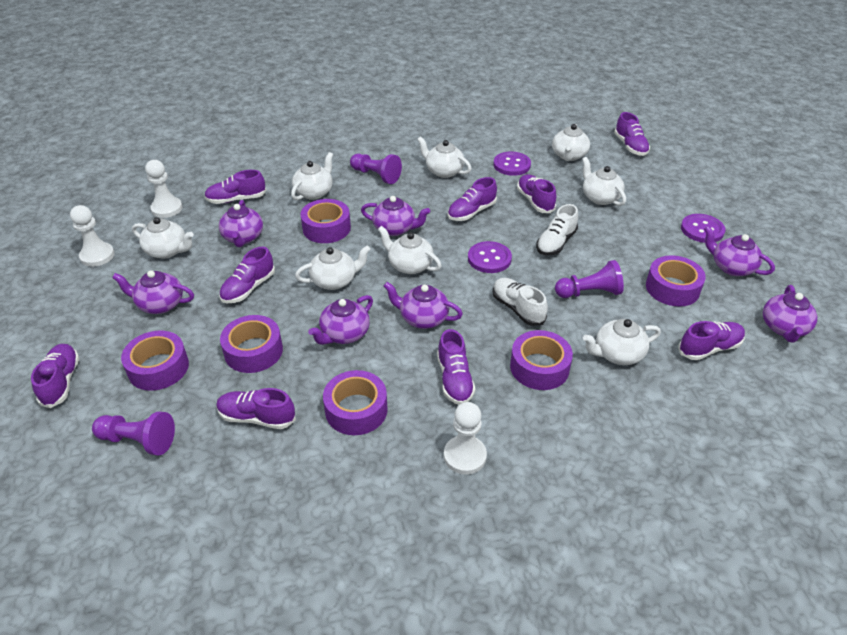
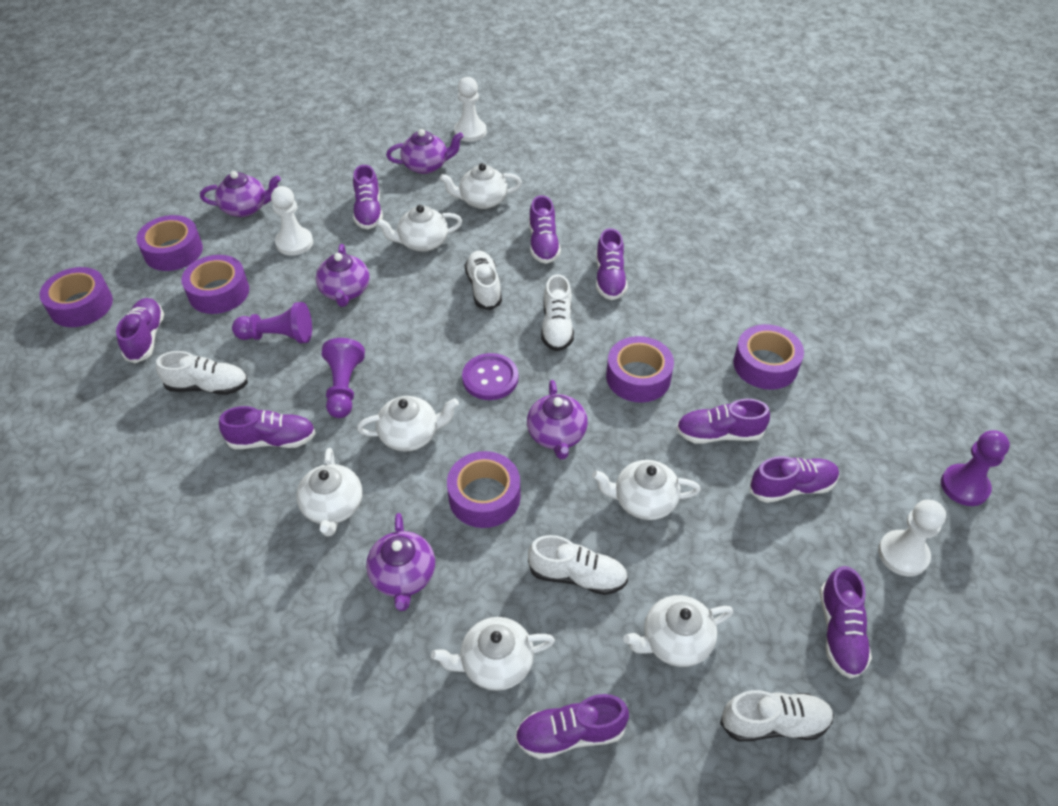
purple button: 3 -> 1
purple teapot: 7 -> 5
white shoe: 2 -> 5
white teapot: 8 -> 7

